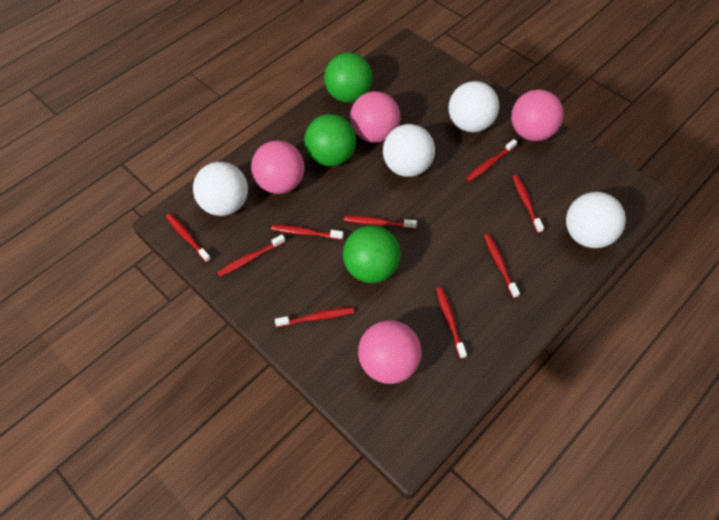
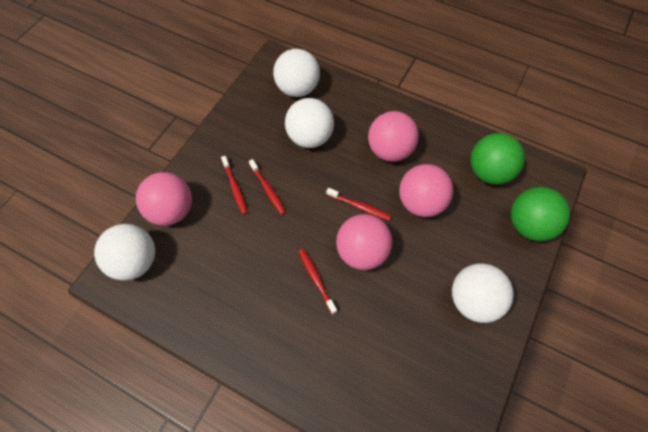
green ball: 3 -> 2
red toothbrush: 9 -> 4

